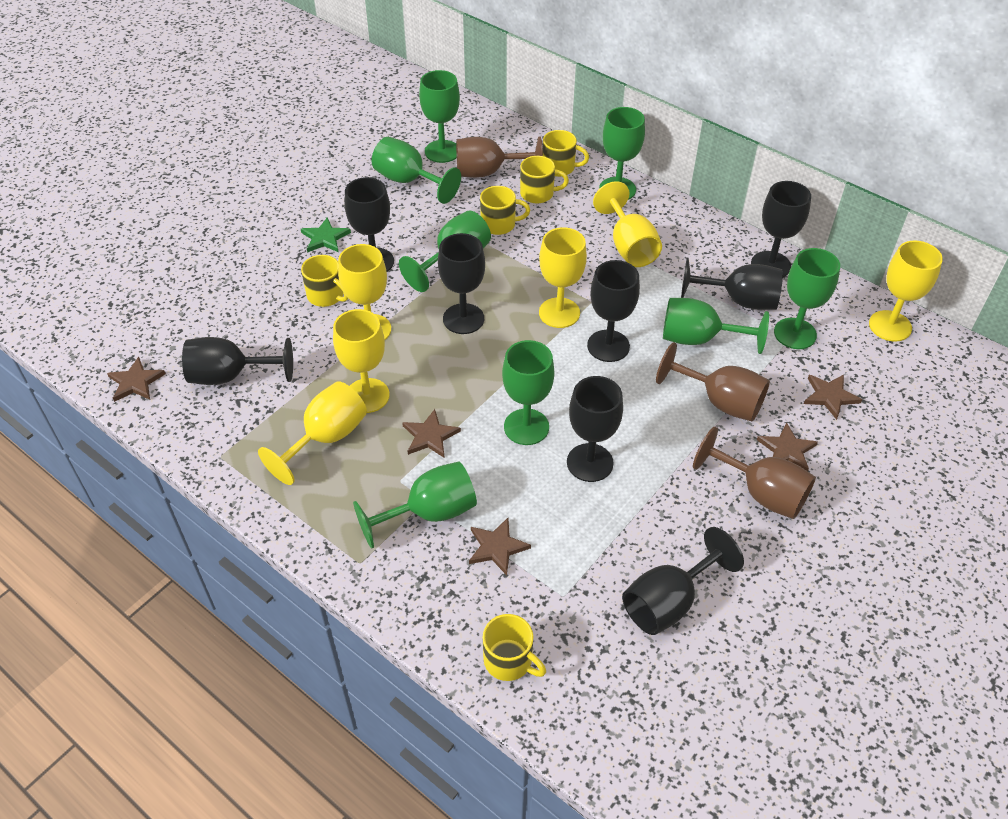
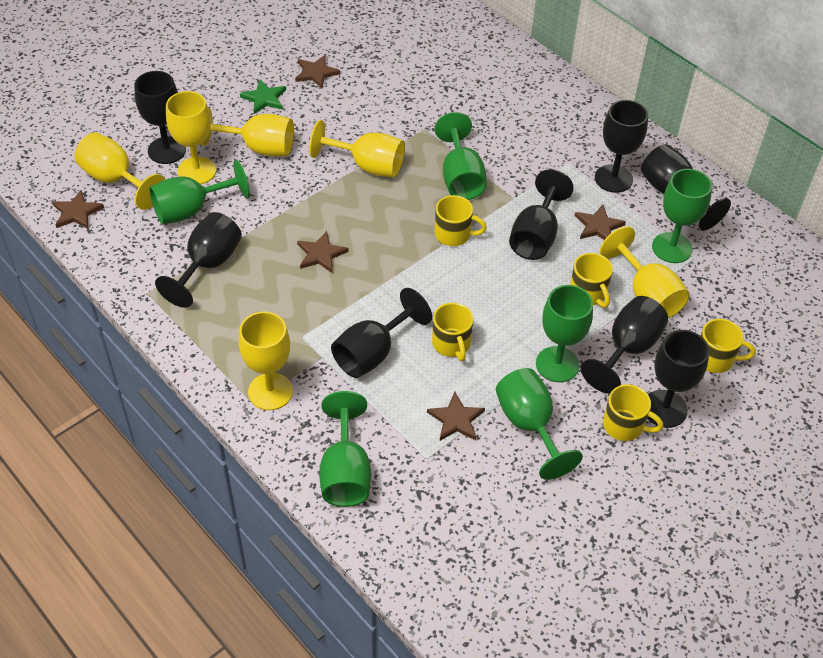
brown goblet: 3 -> 0
green goblet: 8 -> 6

